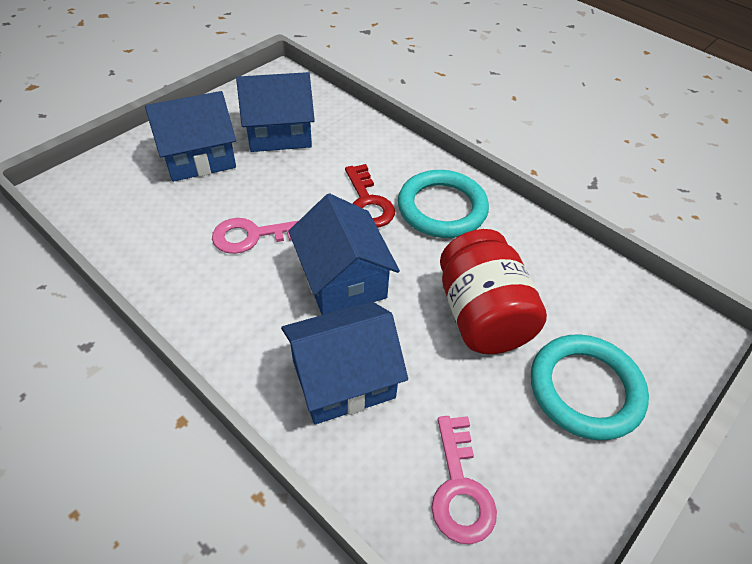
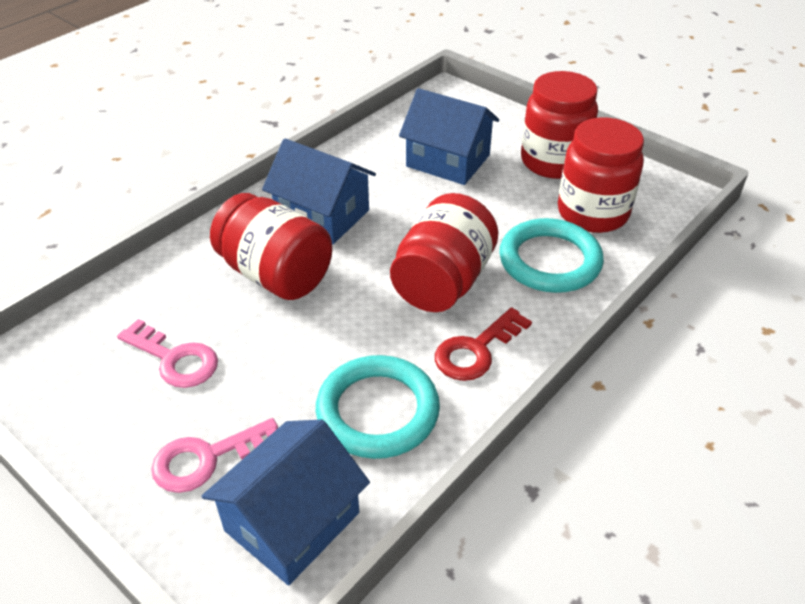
blue house: 4 -> 3
red jar: 1 -> 4

